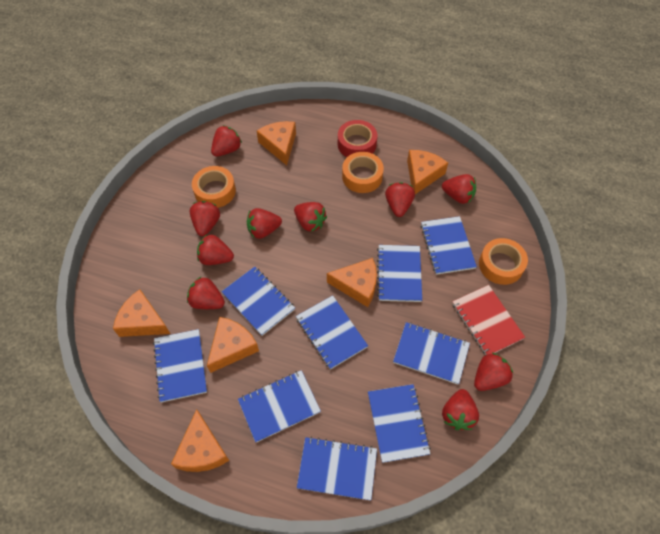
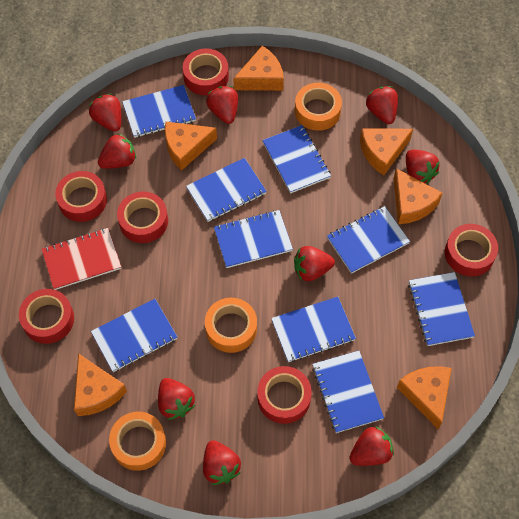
red strawberry: 10 -> 9
red tape: 1 -> 6

